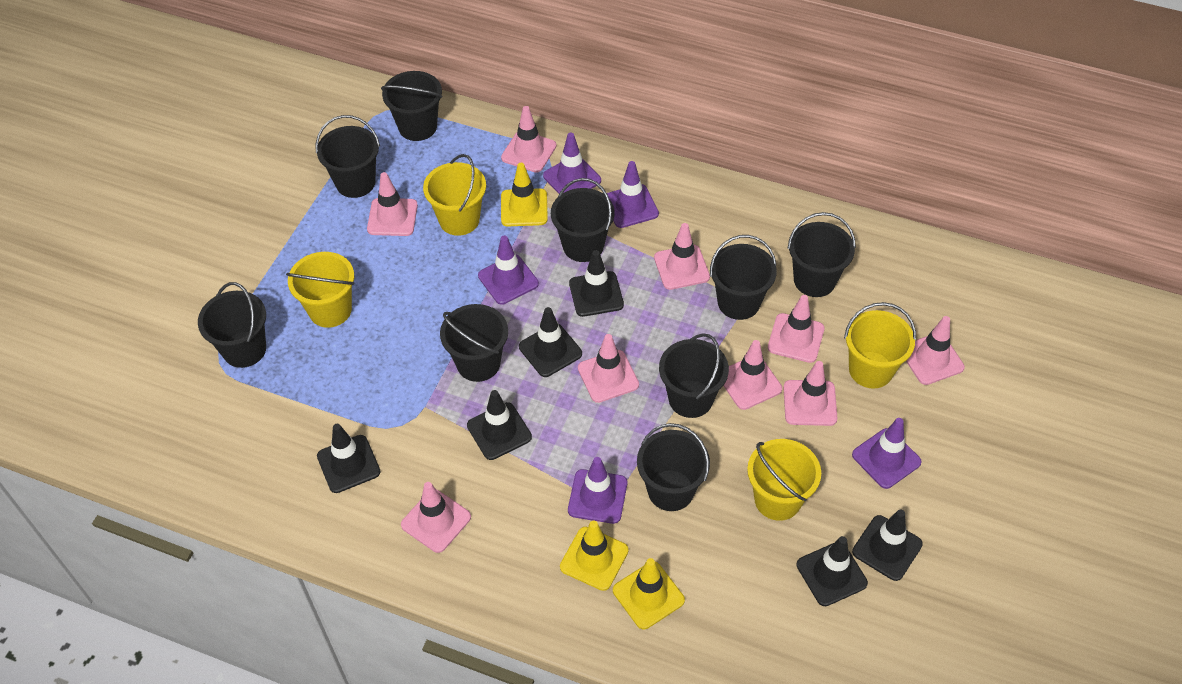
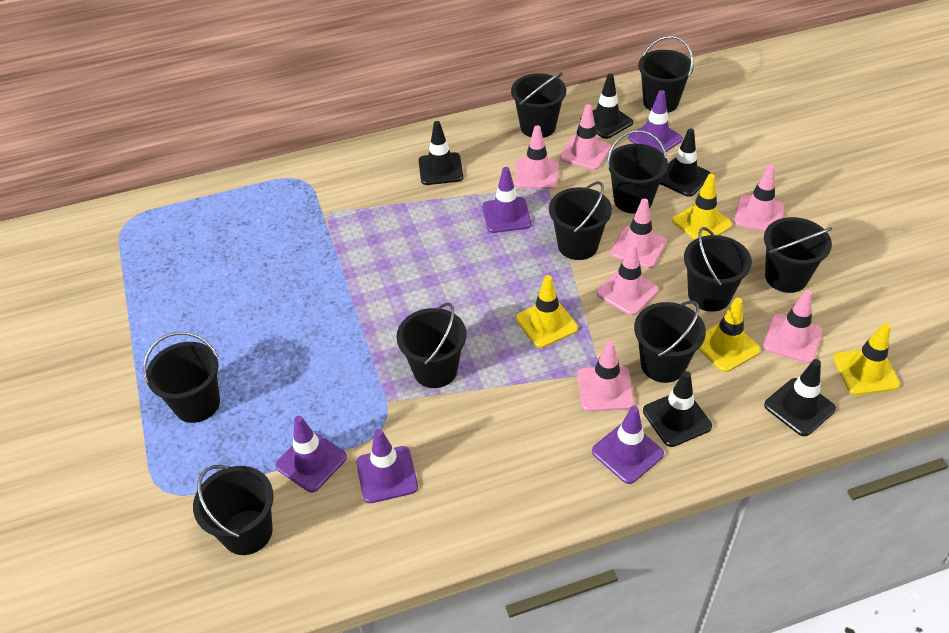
black bucket: 9 -> 10
black traffic cone: 6 -> 5
pink traffic cone: 9 -> 7
yellow bucket: 4 -> 0
yellow traffic cone: 3 -> 4

